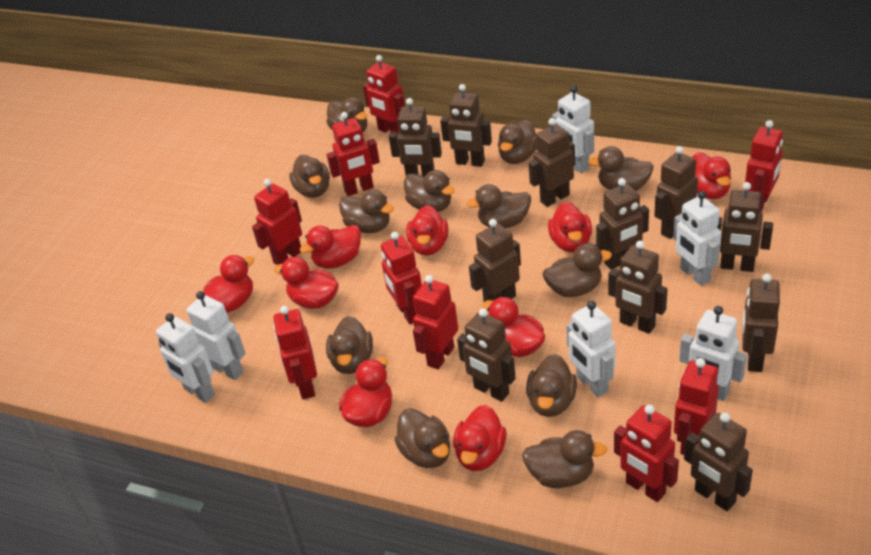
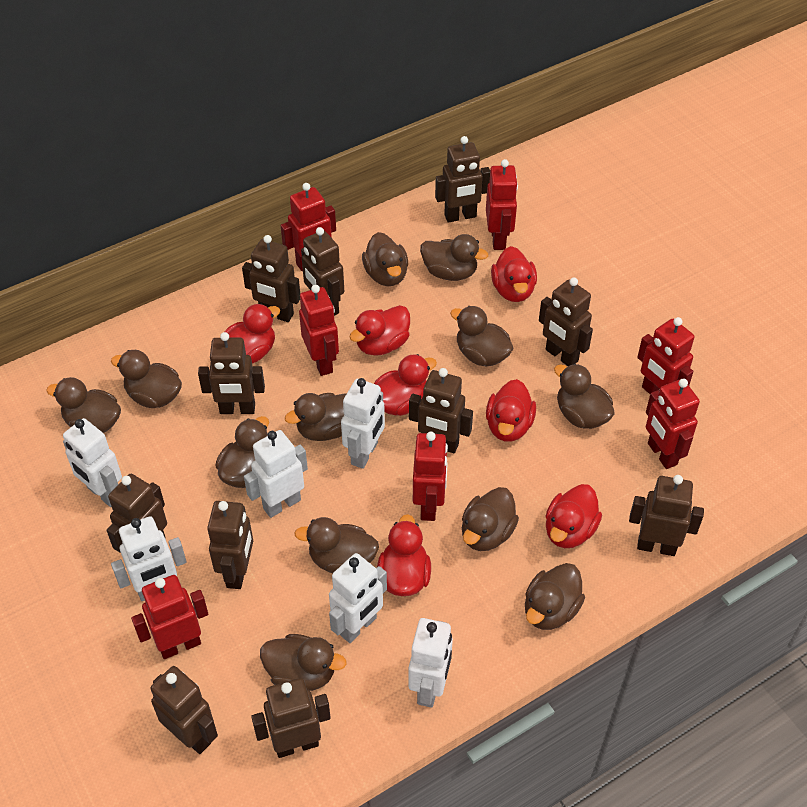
red duck: 9 -> 7
red robot: 9 -> 7

